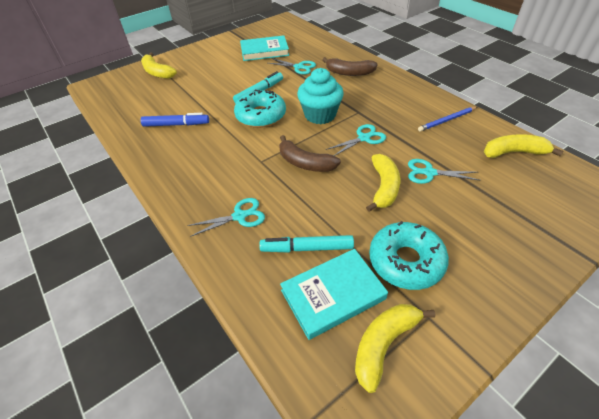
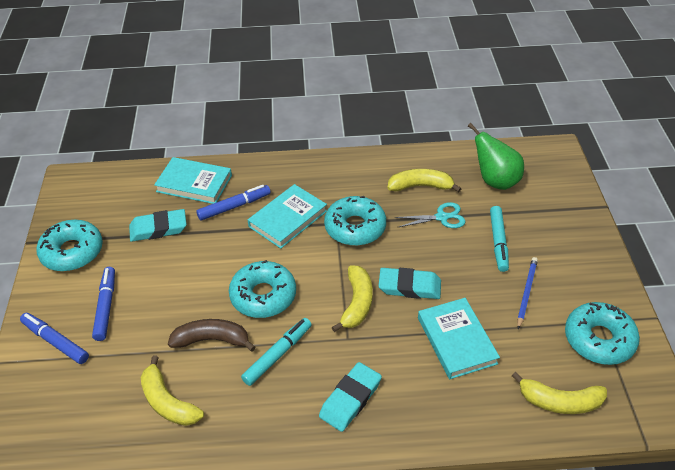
blue marker: 1 -> 3
brown banana: 2 -> 1
green pear: 0 -> 1
turquoise book: 2 -> 3
turquoise cupcake: 1 -> 0
turquoise donut: 2 -> 4
turquoise eraser: 0 -> 3
turquoise scissors: 4 -> 1

